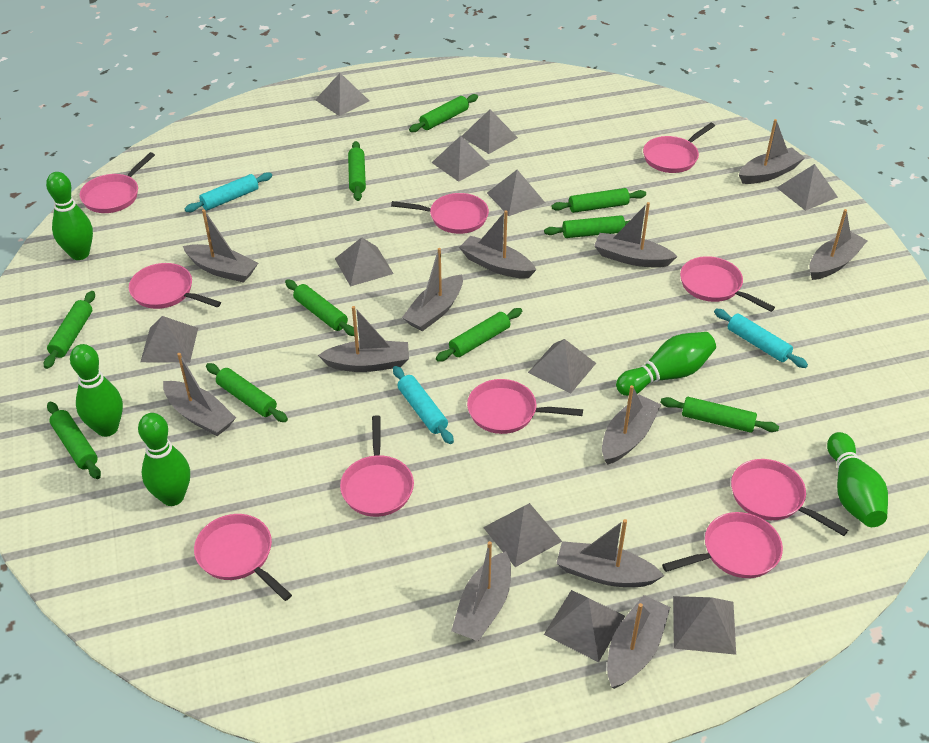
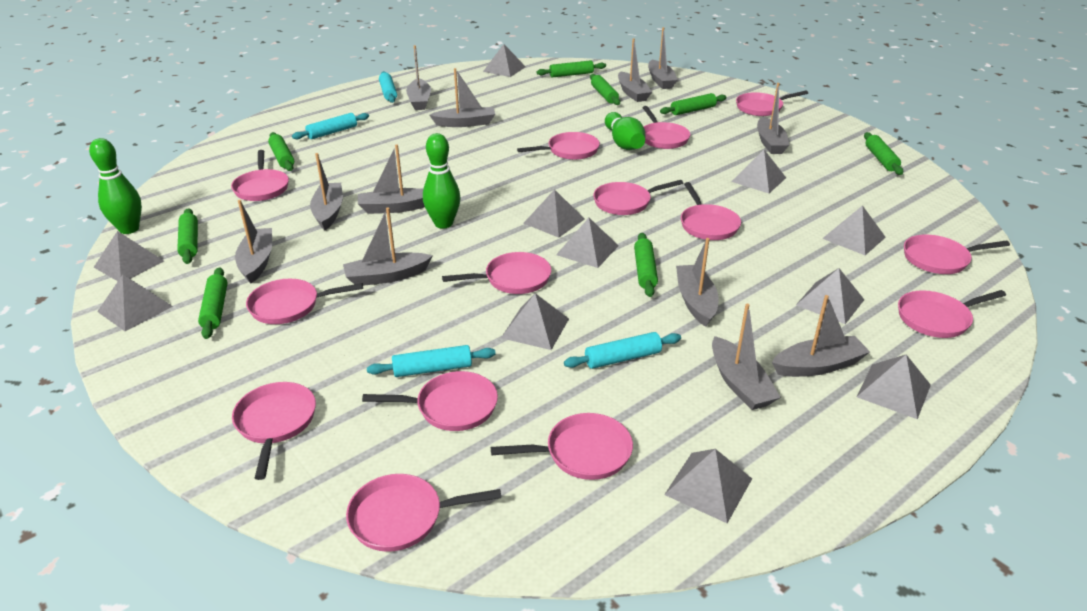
green bowling pin: 5 -> 3
green rolling pin: 10 -> 8
pink pan: 10 -> 14
turquoise rolling pin: 3 -> 4

